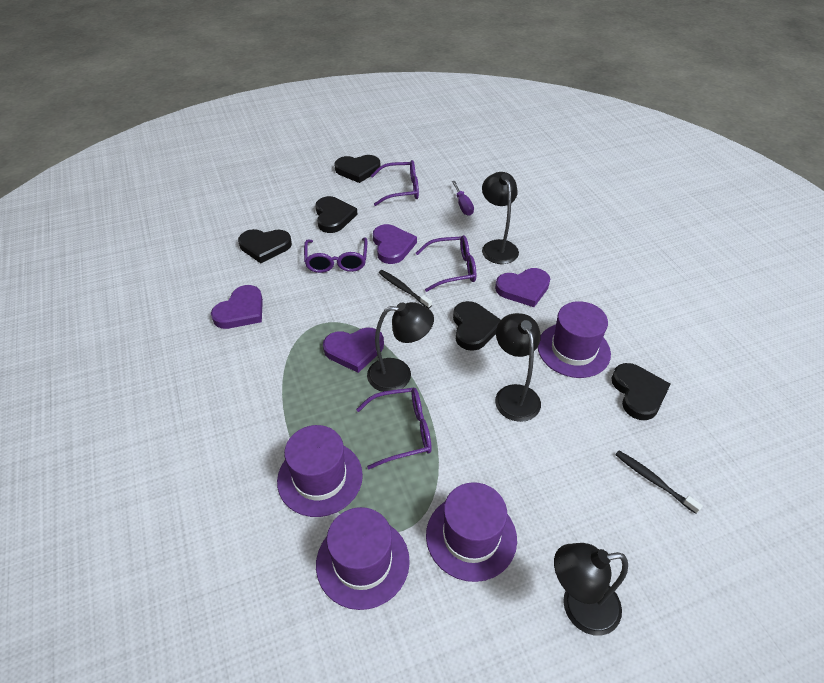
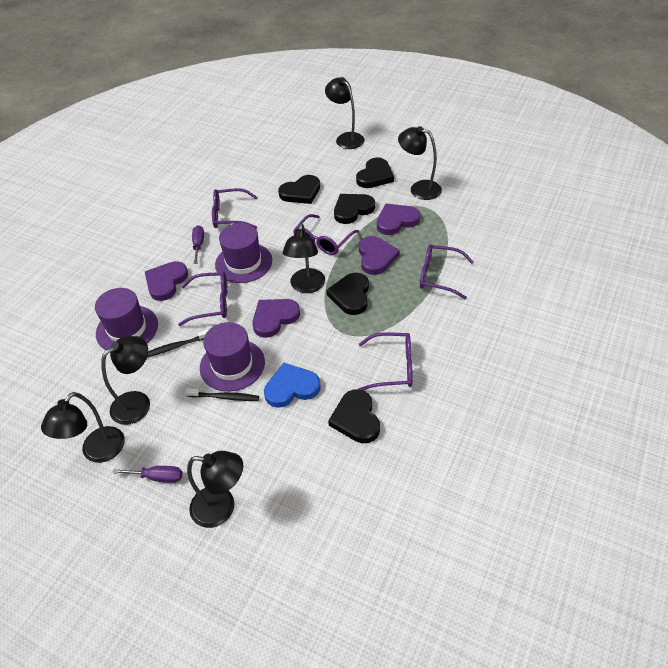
black lamp: 4 -> 6
blue heart: 0 -> 1
purple glasses: 4 -> 5
purple hat: 4 -> 3
purple screwdriver: 1 -> 2

